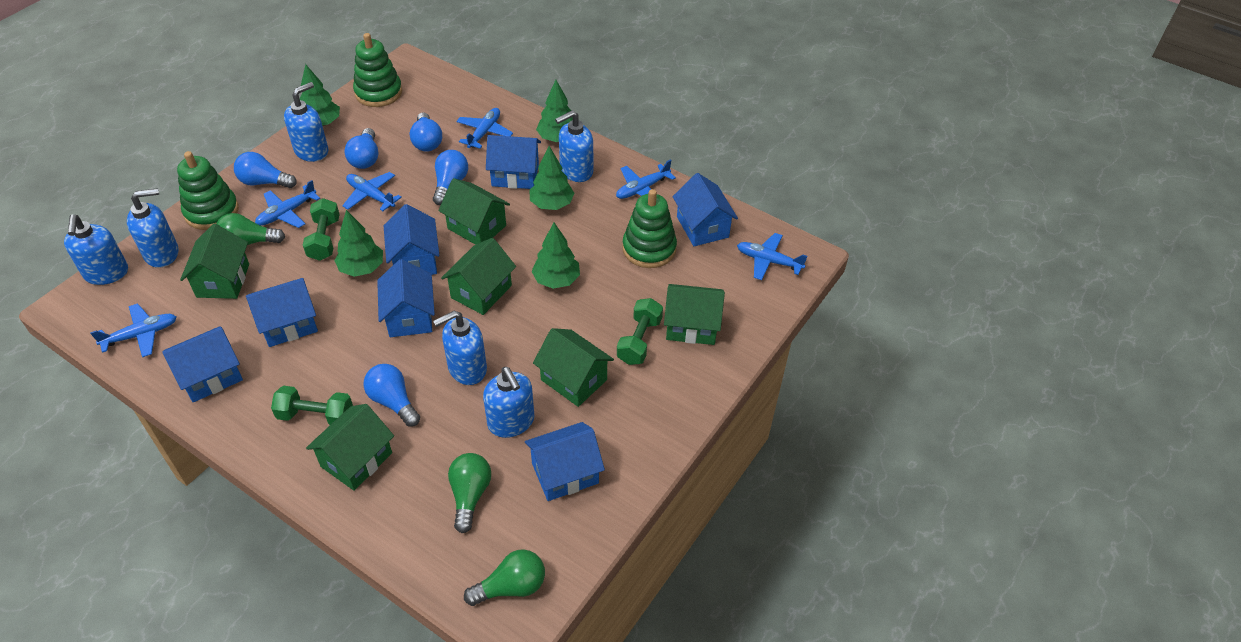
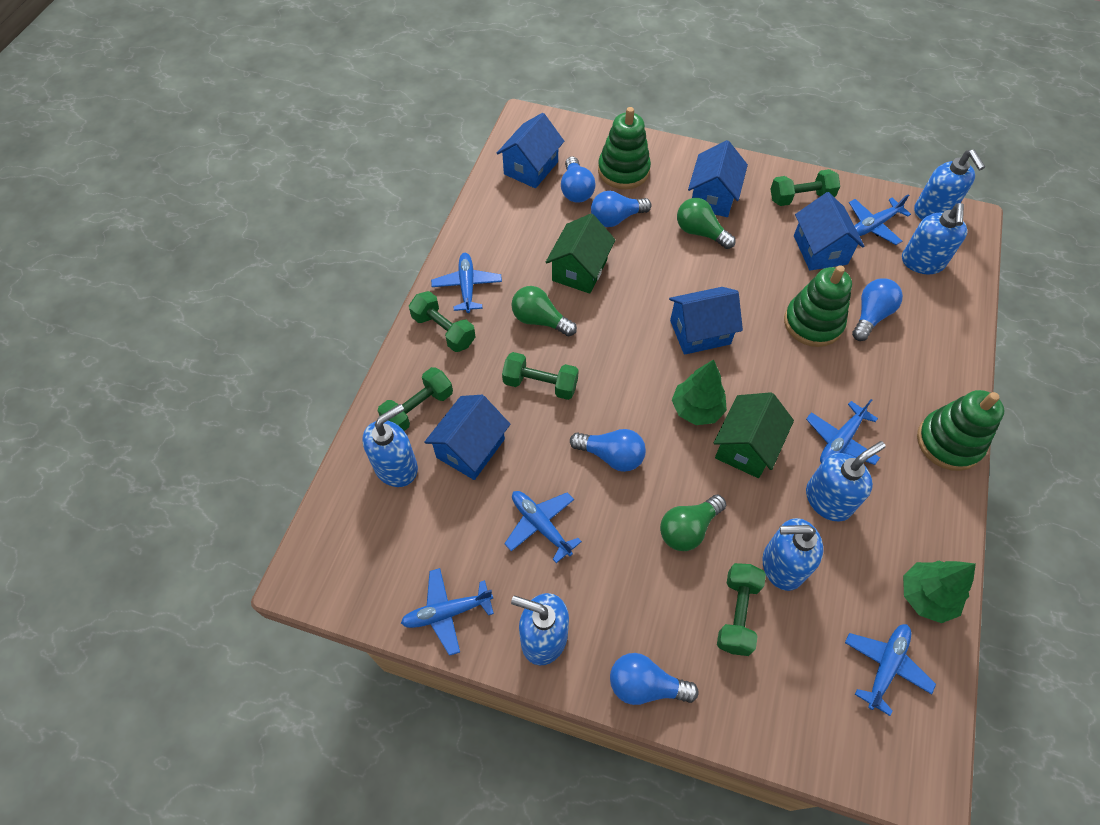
blue house: 7 -> 5
green dumbbell: 3 -> 5
green house: 6 -> 2
green tree: 5 -> 2

